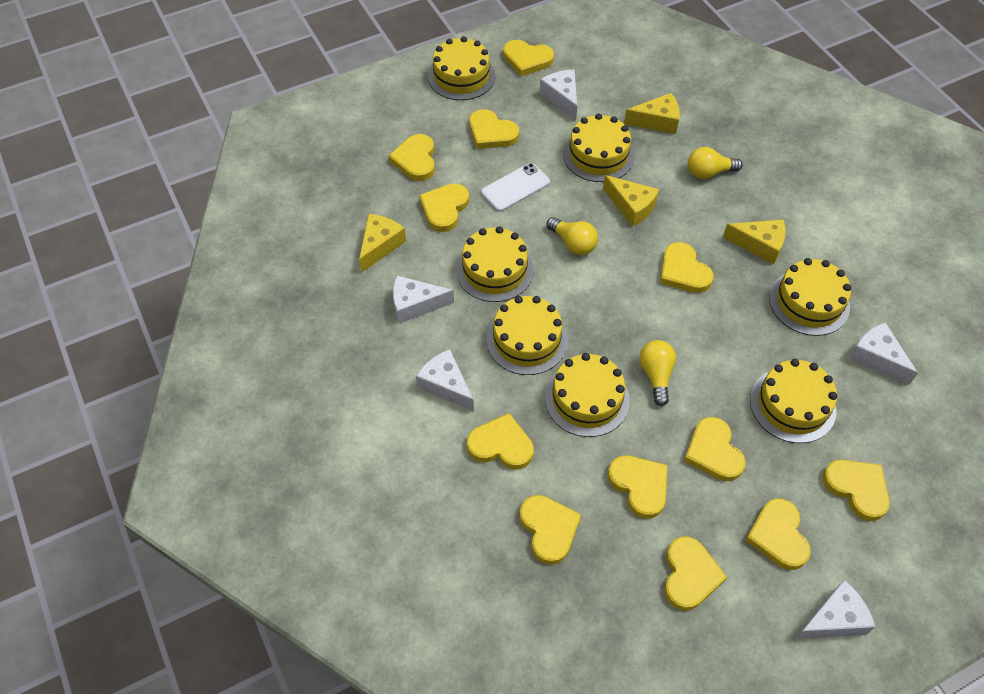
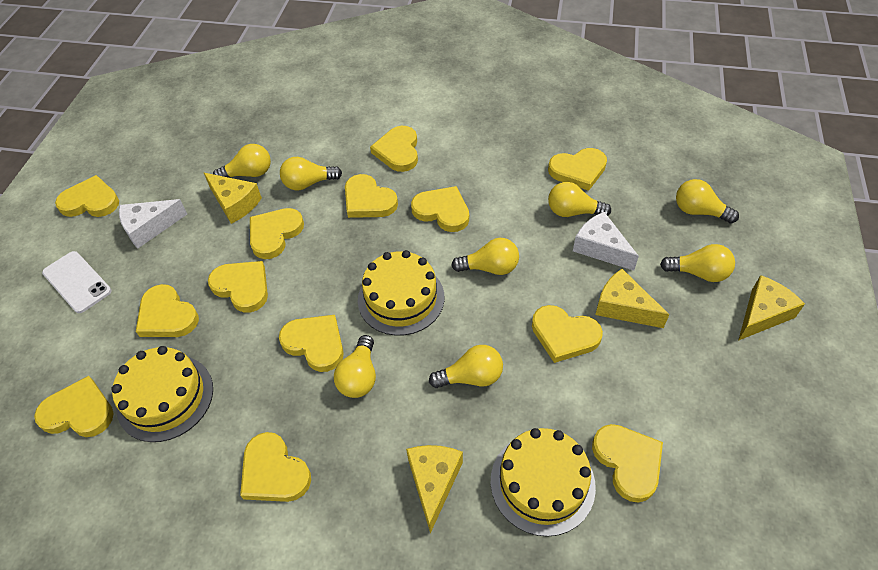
white cheese: 5 -> 2
yellow cake: 7 -> 3
yellow heart: 12 -> 13
yellow light bulb: 3 -> 8

